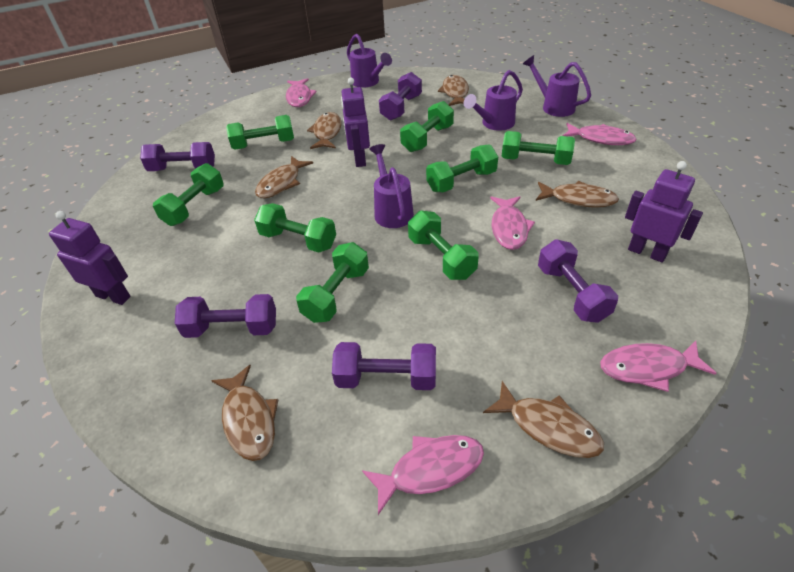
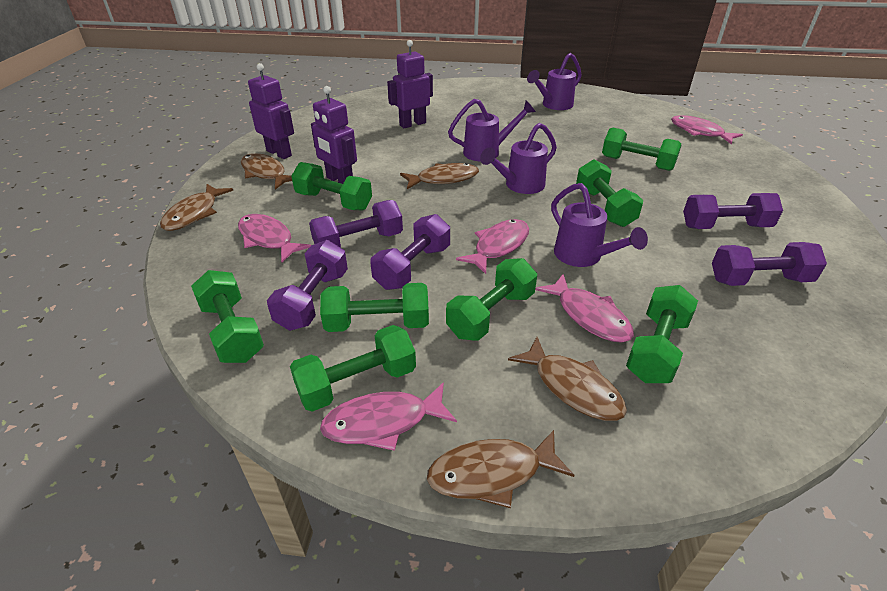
brown fish: 6 -> 5

